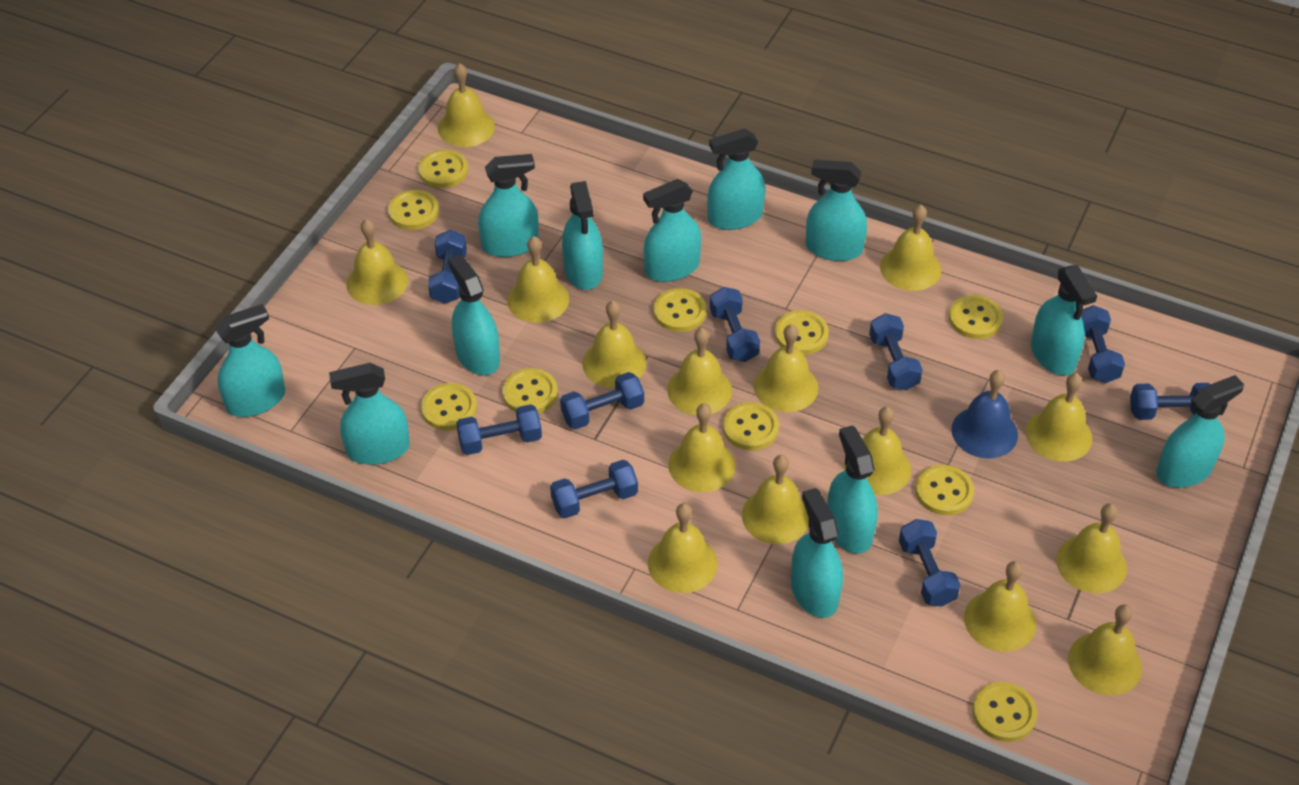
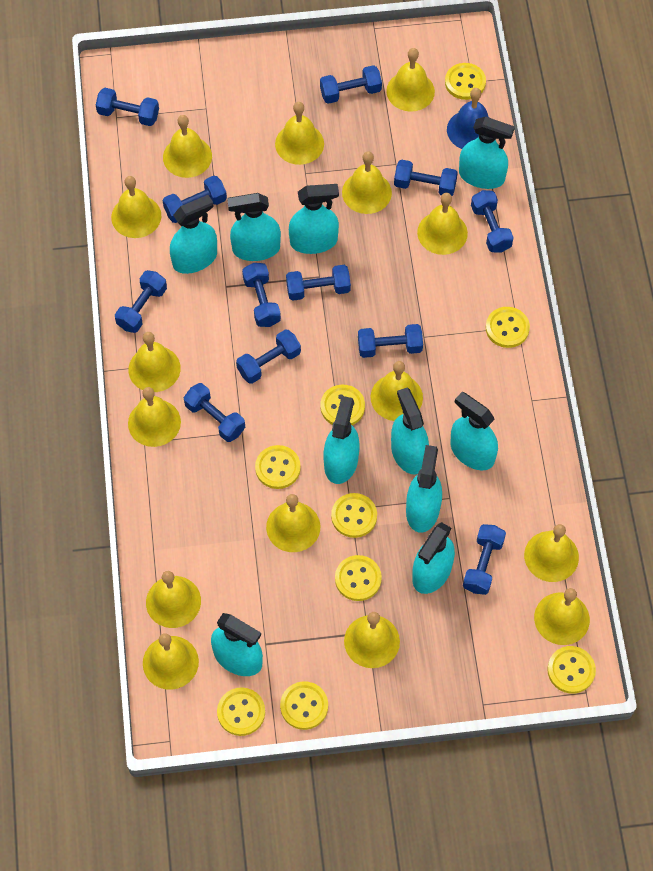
blue dumbbell: 9 -> 12
turquoise spray bottle: 12 -> 10
yellow button: 10 -> 9

